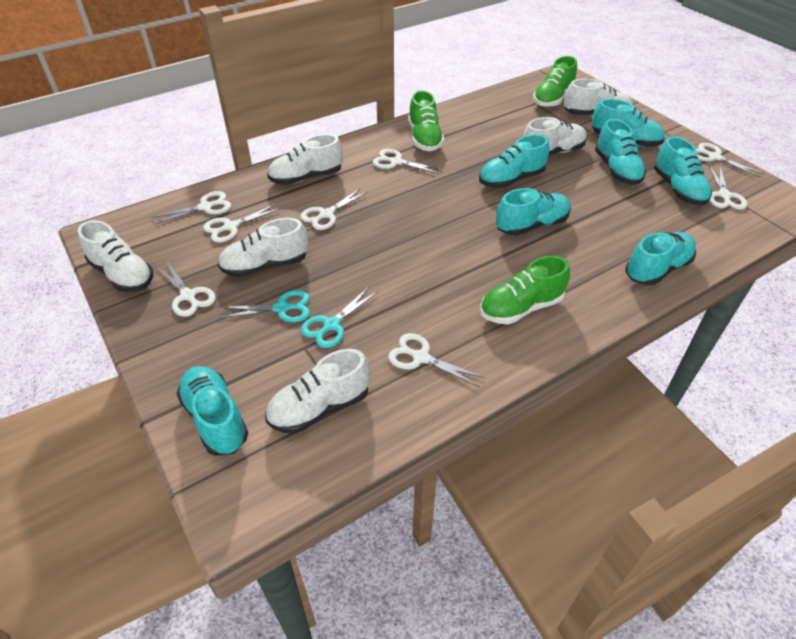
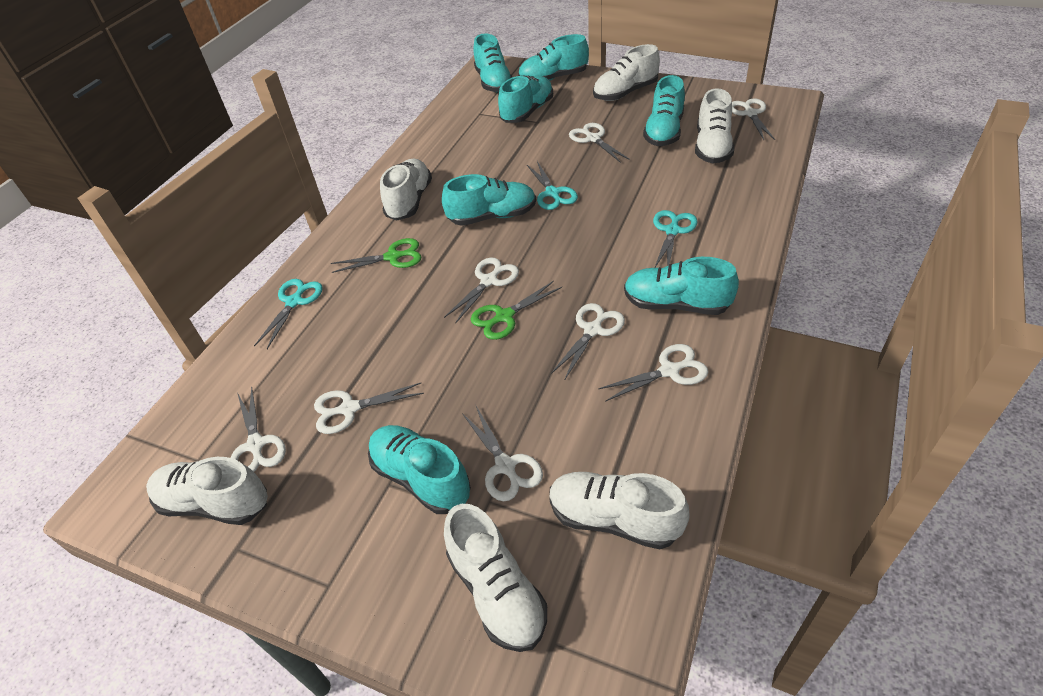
green scissors: 0 -> 2
green shoe: 3 -> 0
turquoise scissors: 2 -> 3

